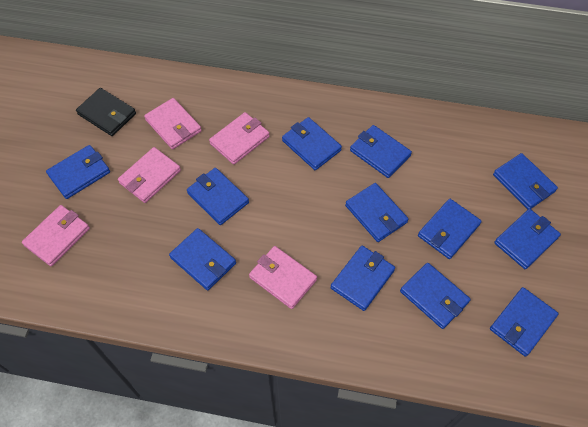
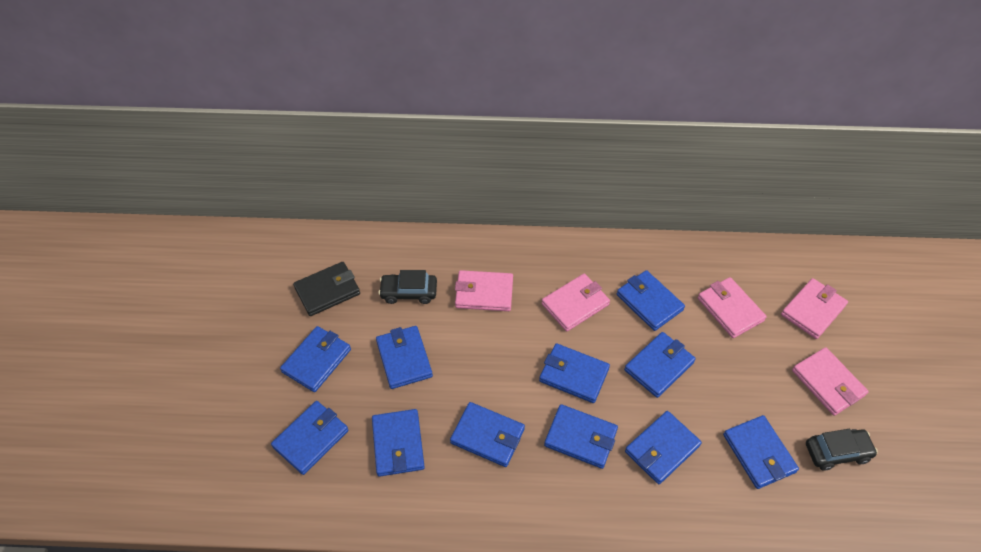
black car: 0 -> 2
blue wallet: 12 -> 11

